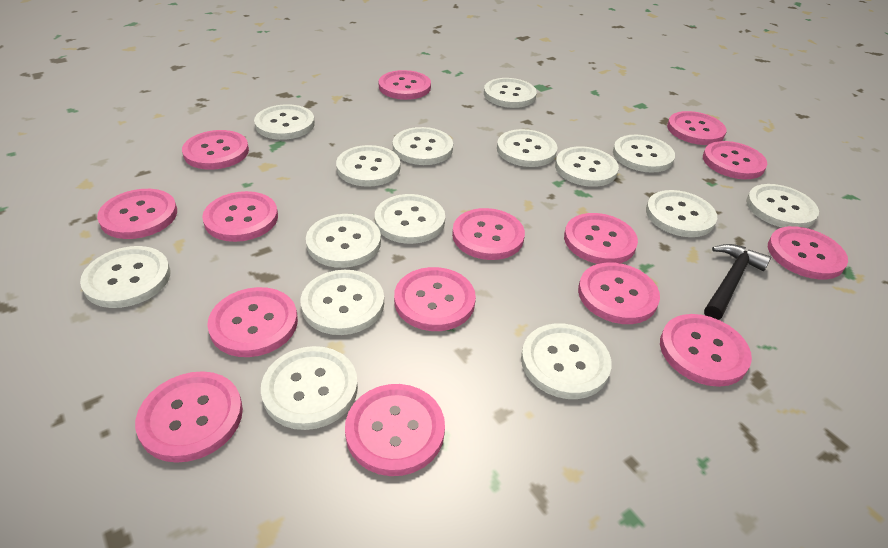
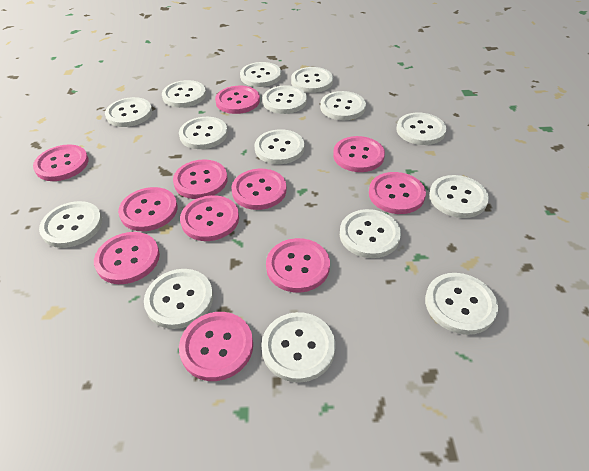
black hammer: 1 -> 0
pink button: 15 -> 11

